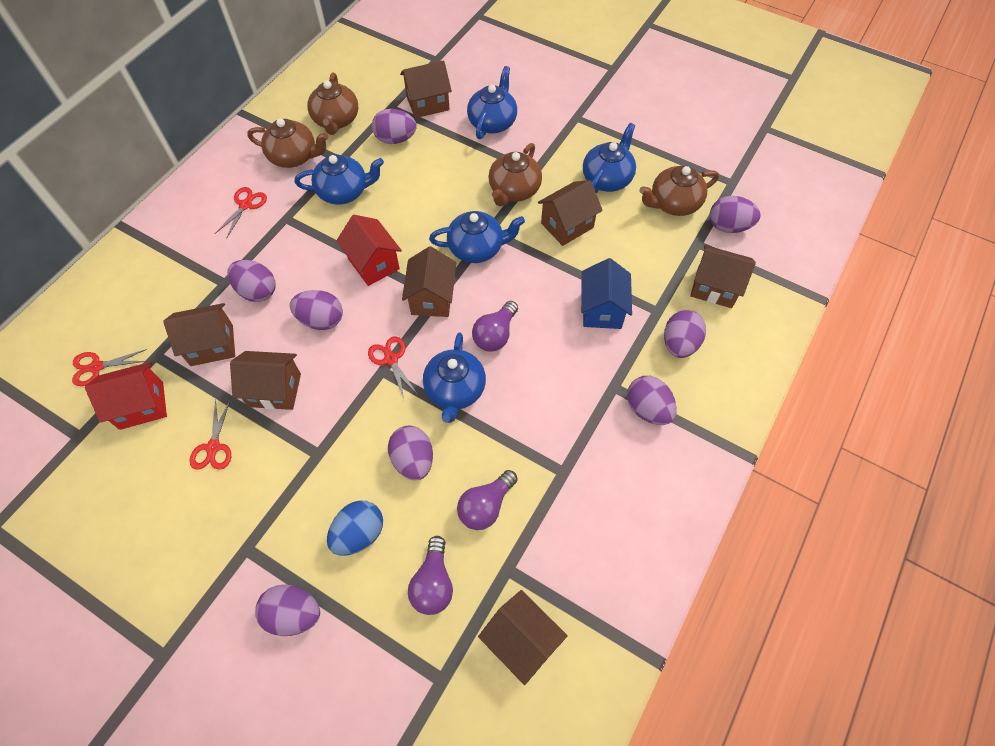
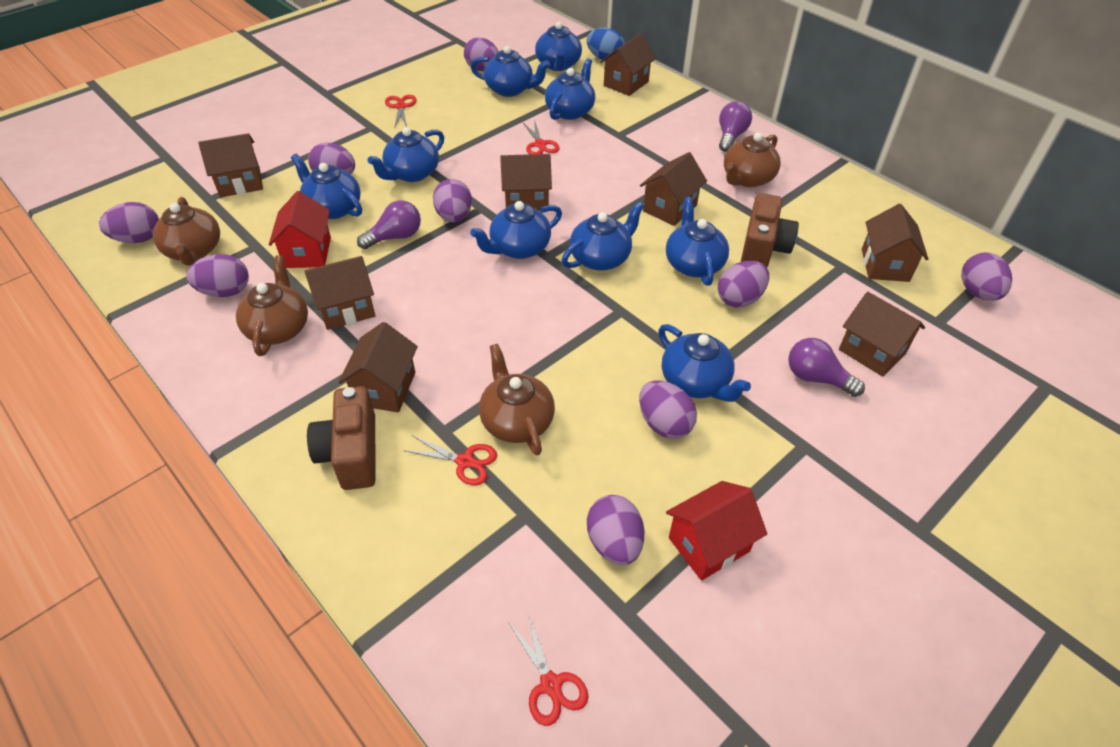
blue house: 1 -> 0
blue teapot: 5 -> 9
brown camera: 0 -> 2
brown house: 7 -> 8
purple egg: 8 -> 9

